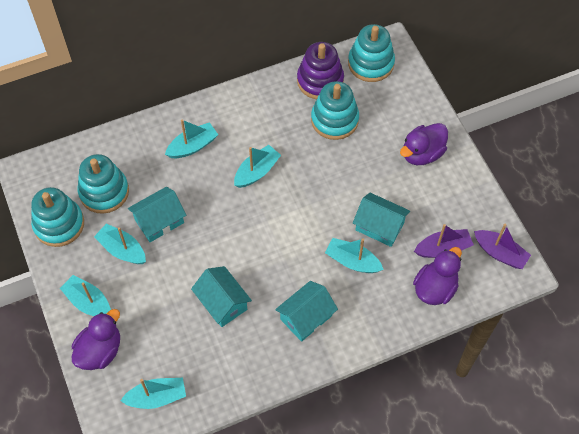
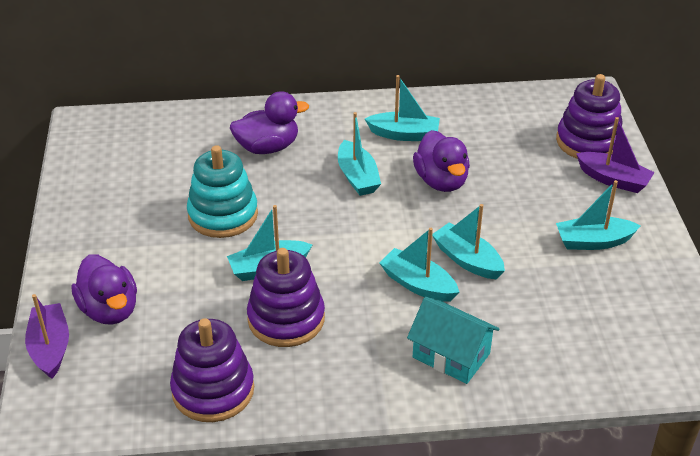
purple stacking toy: 1 -> 3
turquoise house: 4 -> 1
turquoise stacking toy: 4 -> 1

